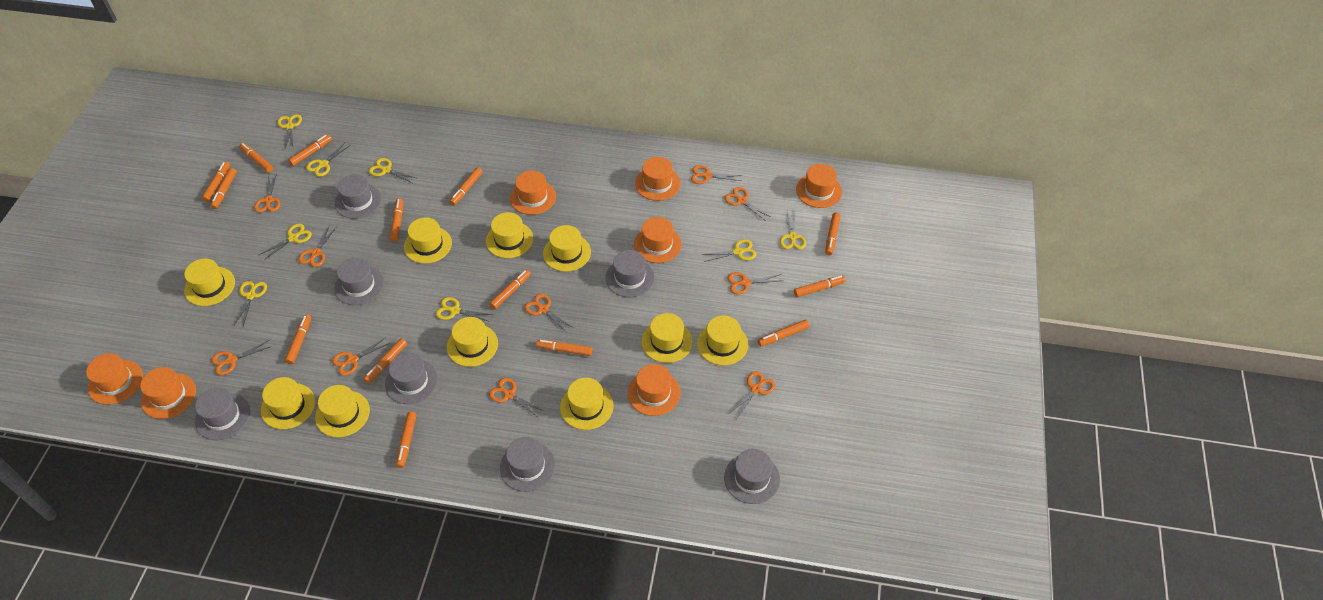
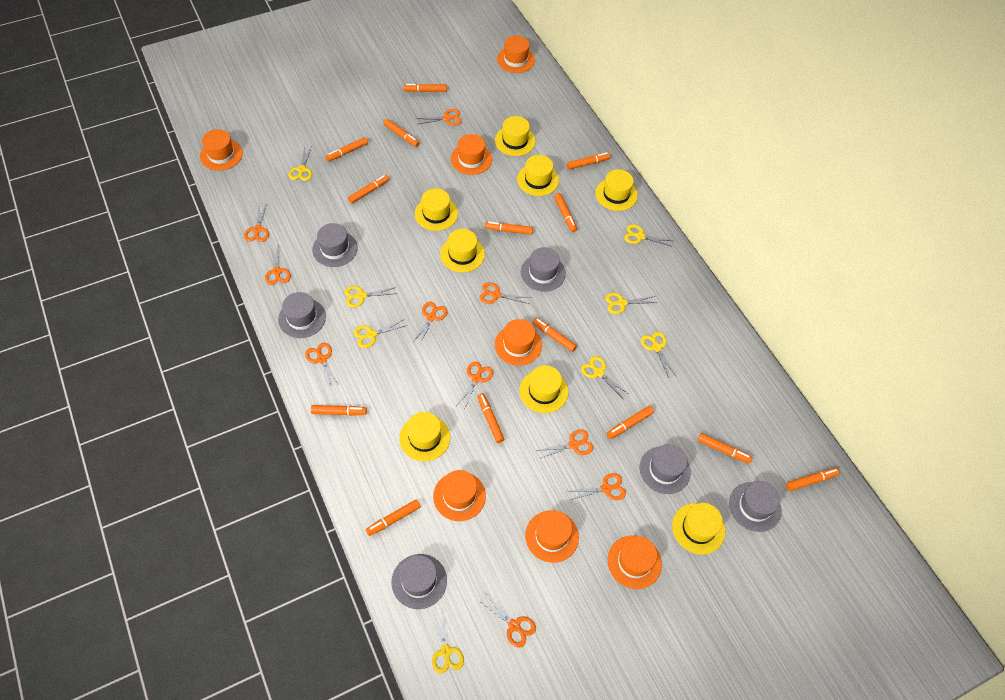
grey hat: 7 -> 6
yellow hat: 10 -> 8

